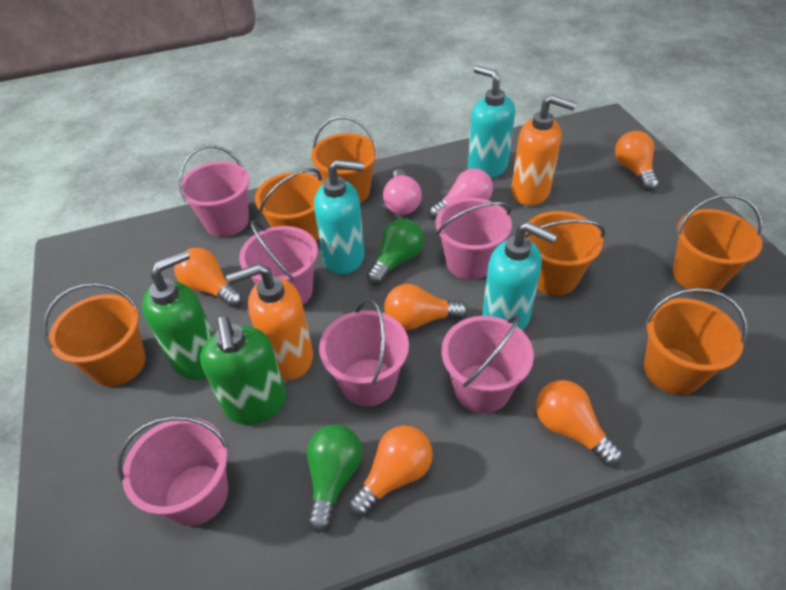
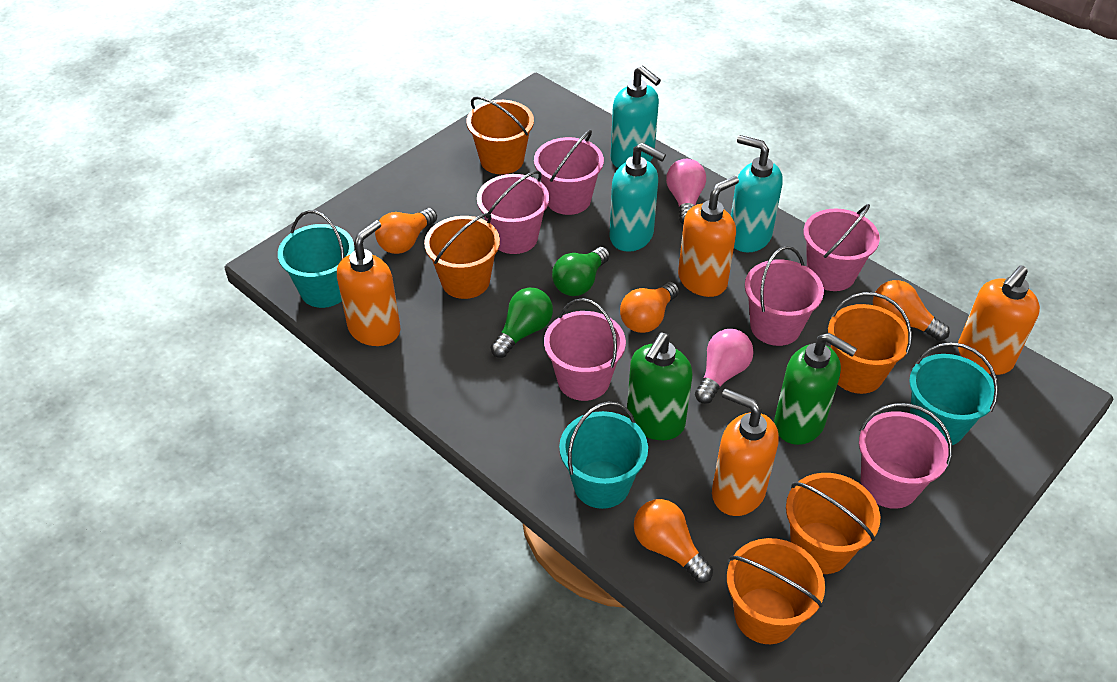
orange bucket: 6 -> 5
orange light bulb: 5 -> 4
orange soap dispenser: 2 -> 4
turquoise bucket: 0 -> 3

